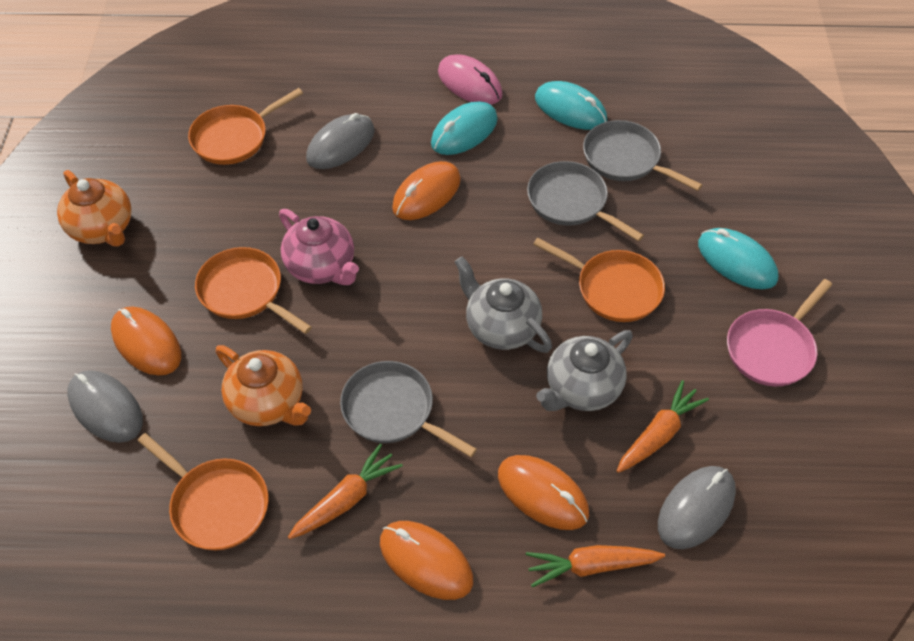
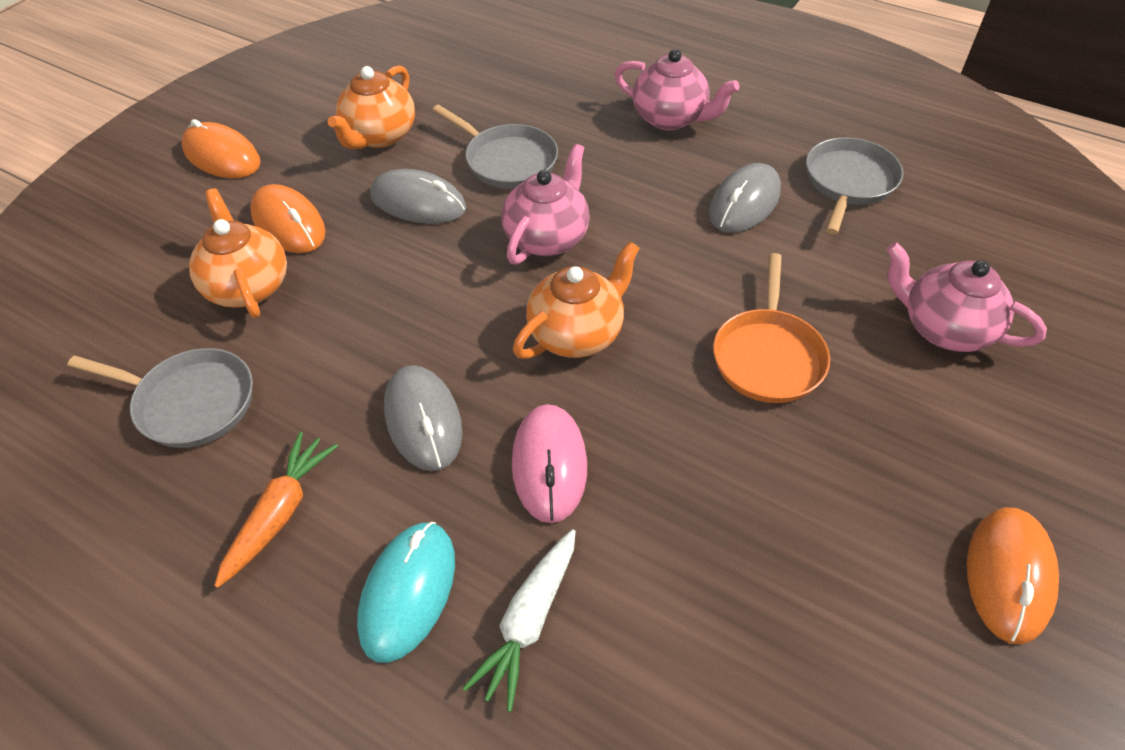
grey teapot: 2 -> 0
orange carrot: 3 -> 1
orange mouse: 4 -> 3
orange pan: 4 -> 1
orange teapot: 2 -> 3
pink pan: 1 -> 0
pink teapot: 1 -> 3
turquoise mouse: 3 -> 1
white carrot: 0 -> 1

